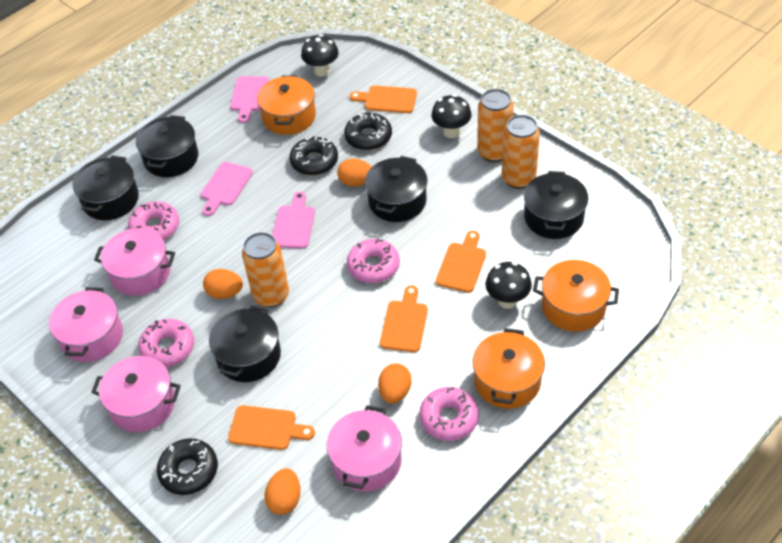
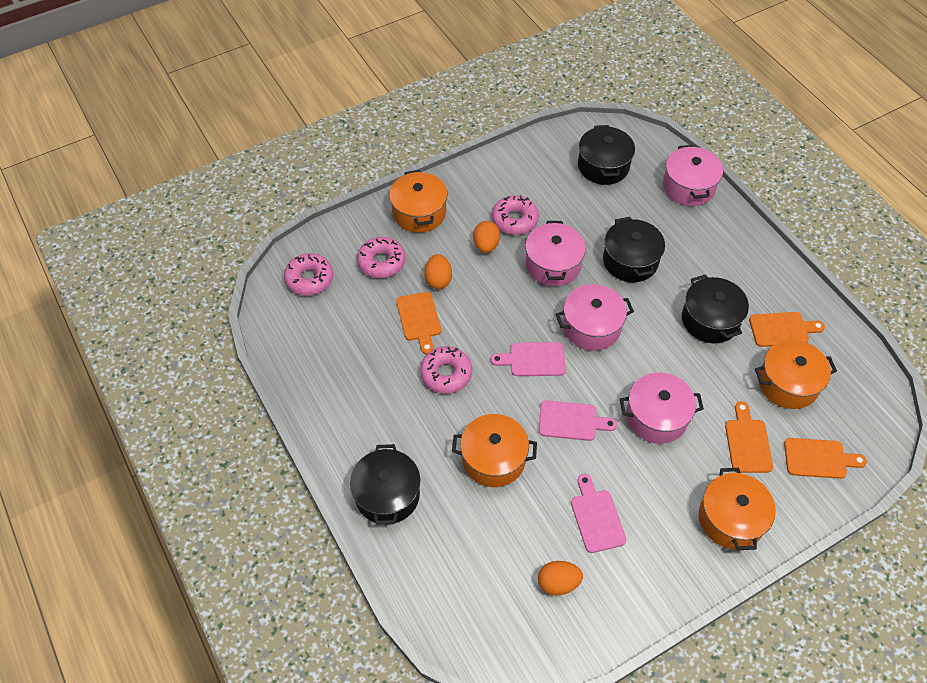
black donut: 3 -> 0
black mushroom: 3 -> 0
black pot: 5 -> 4
orange can: 3 -> 0
orange egg: 4 -> 3
orange pot: 3 -> 4

